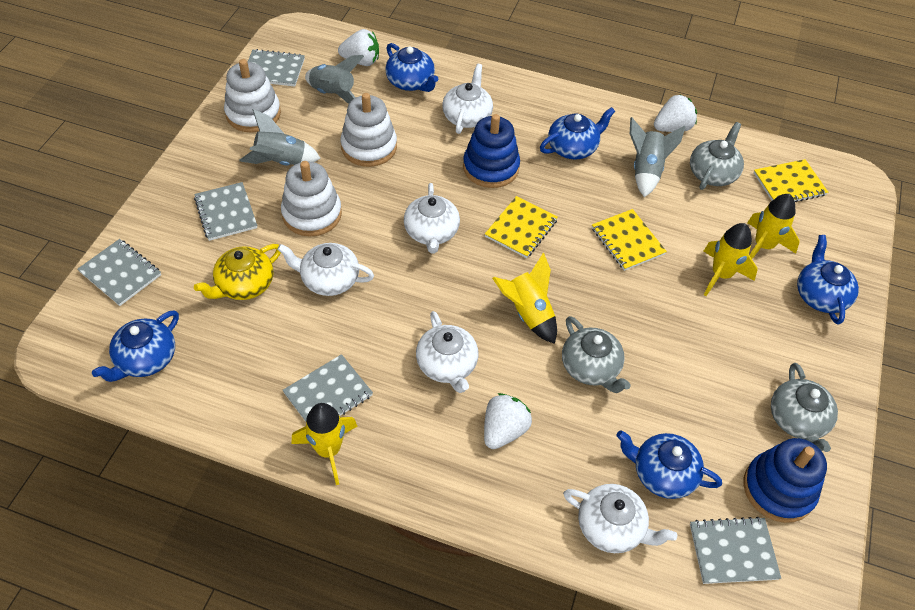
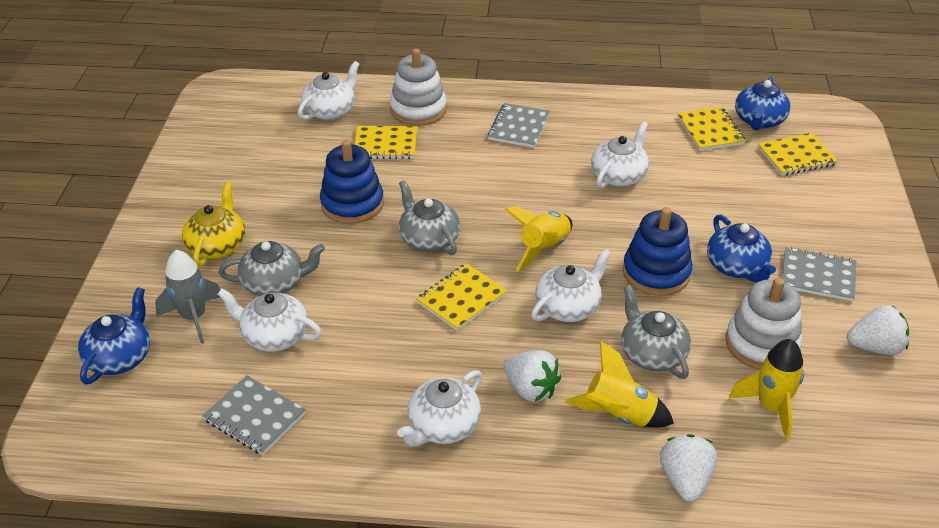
blue teapot: 5 -> 3
grey notebook: 5 -> 3
grey rocket: 3 -> 1
white stacking toy: 3 -> 2
yellow notebook: 3 -> 4
yellow rocket: 4 -> 3

